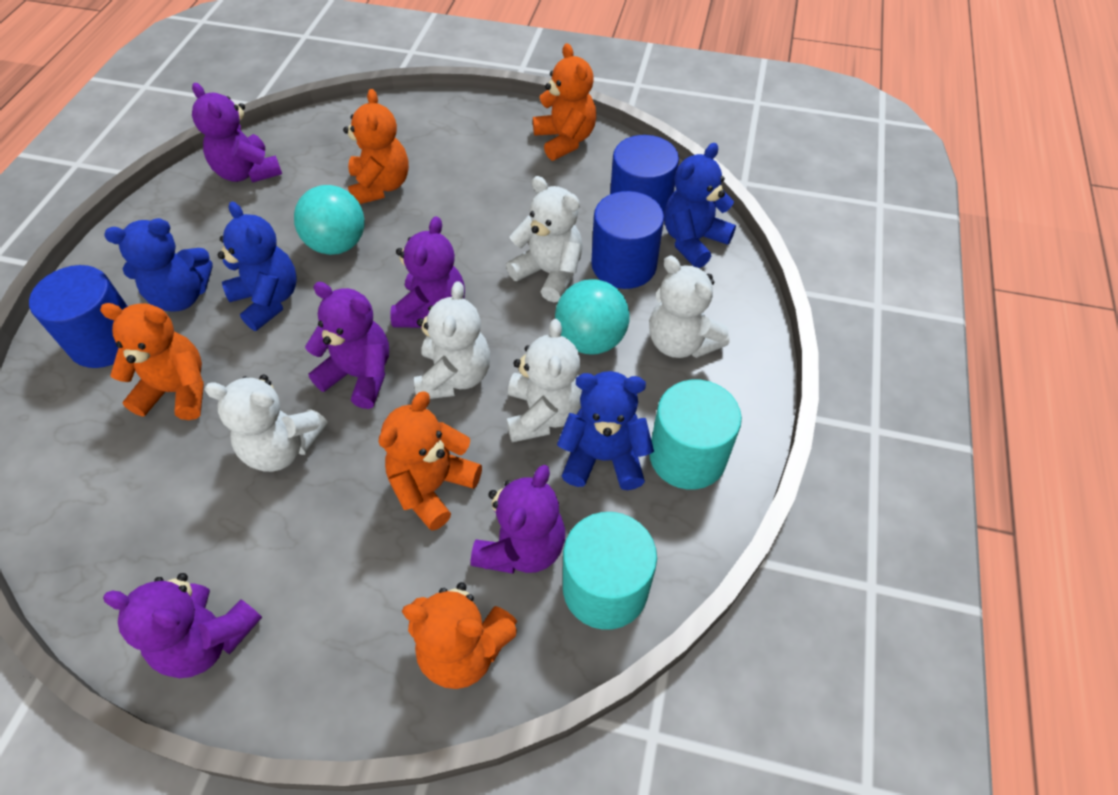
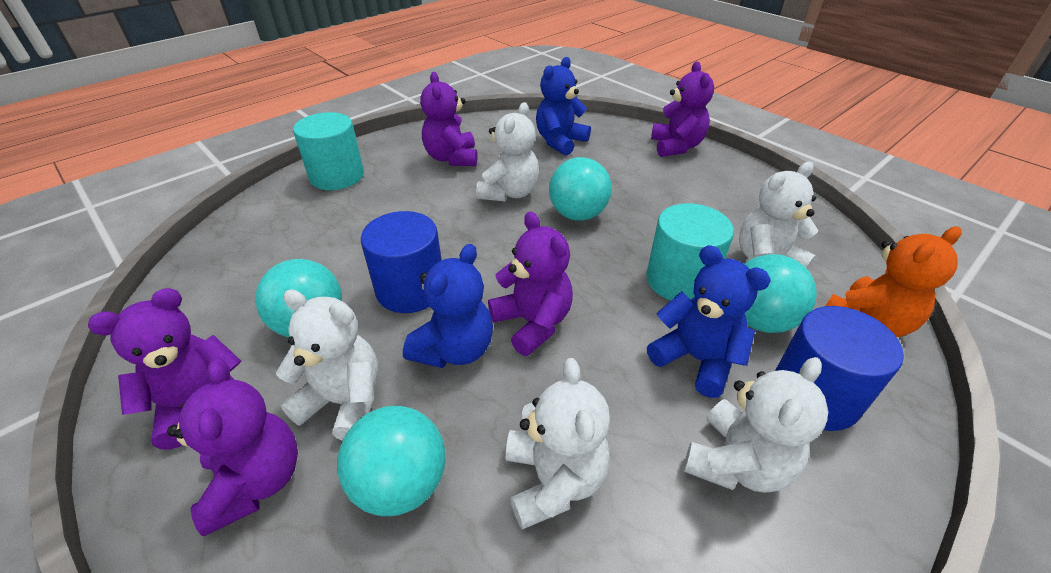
blue cylinder: 3 -> 2
blue teddy bear: 4 -> 3
orange teddy bear: 5 -> 1
turquoise ball: 2 -> 4

